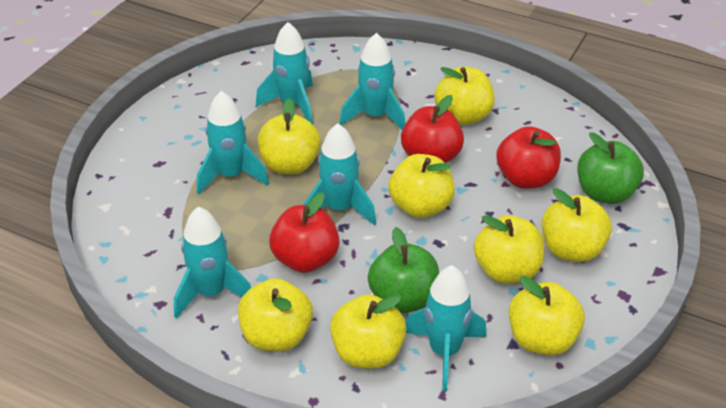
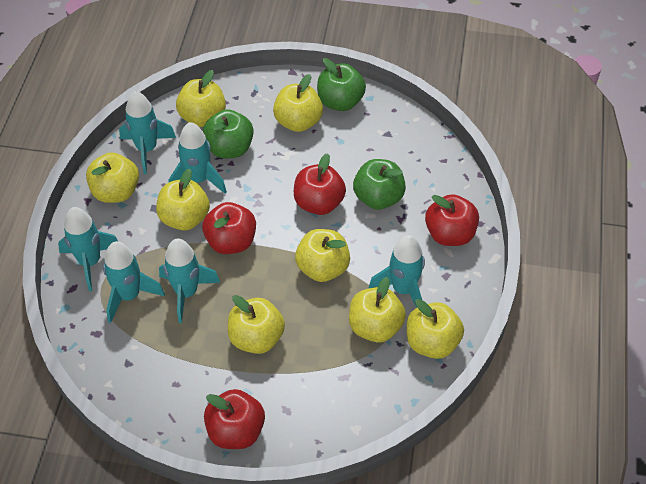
green apple: 2 -> 3
red apple: 3 -> 4

